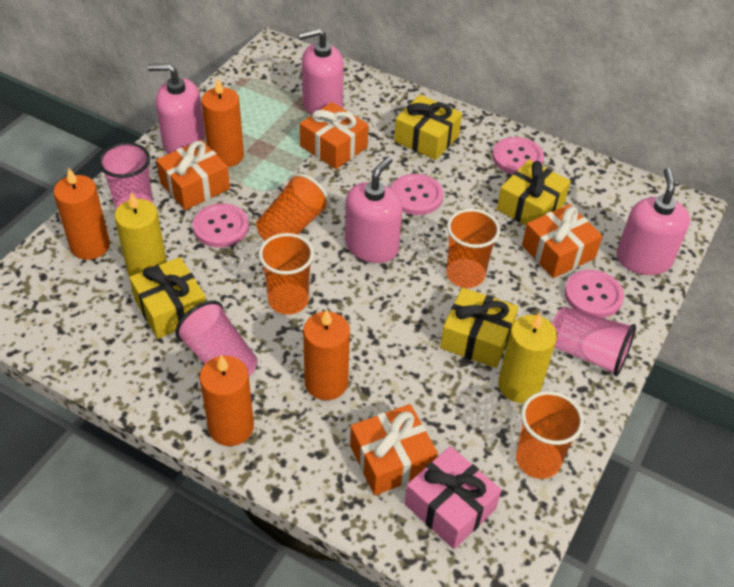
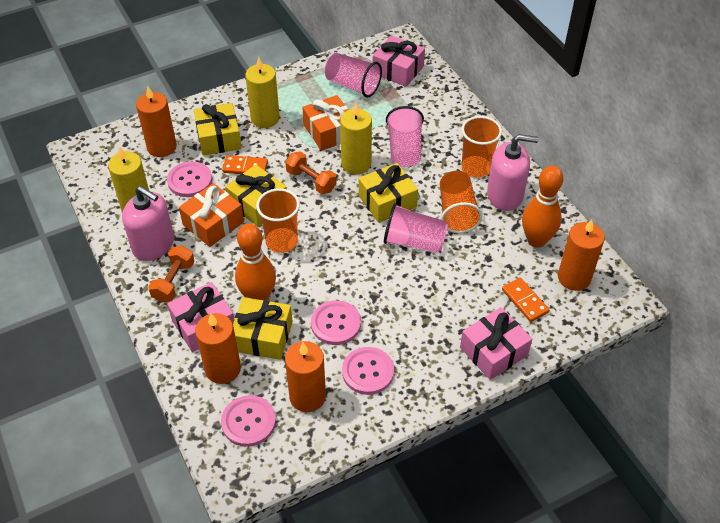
orange bowling pin: 0 -> 2
orange cup: 4 -> 3
orange domino: 0 -> 2
orange dumbbell: 0 -> 2
orange gift: 4 -> 2
pink gift: 1 -> 3
pink soap dispenser: 4 -> 2
yellow candle: 2 -> 3

